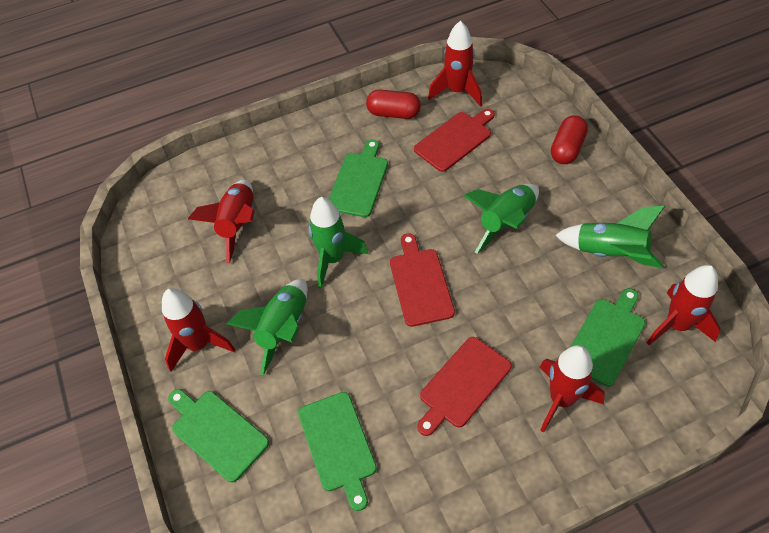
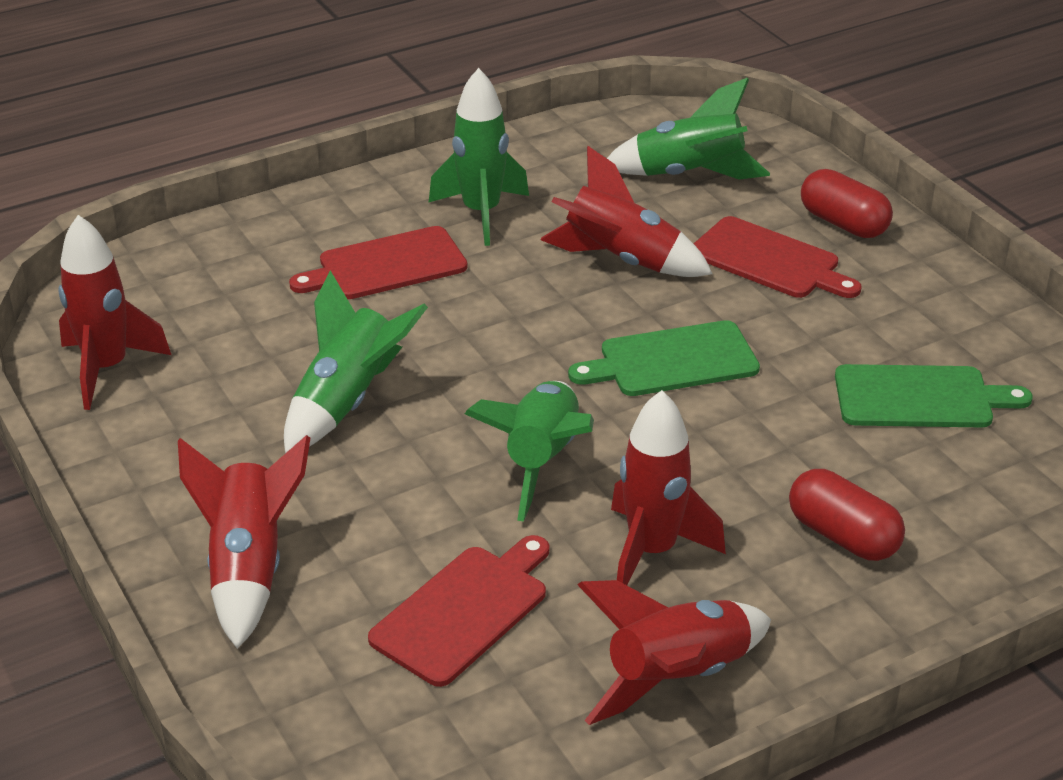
green cutting board: 4 -> 2

